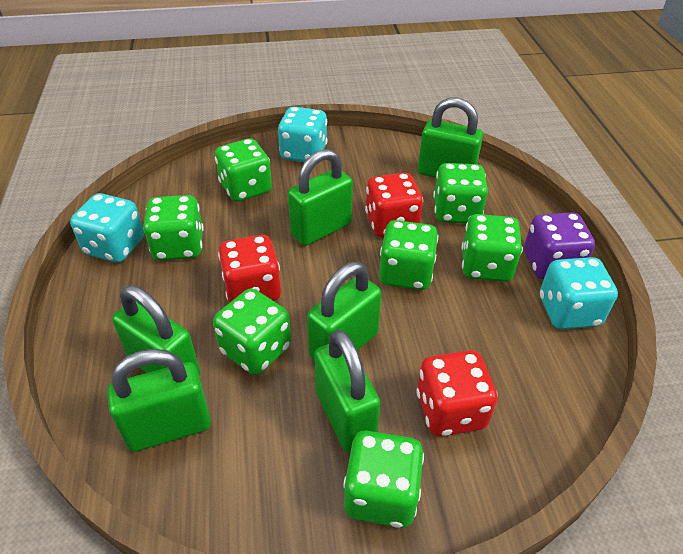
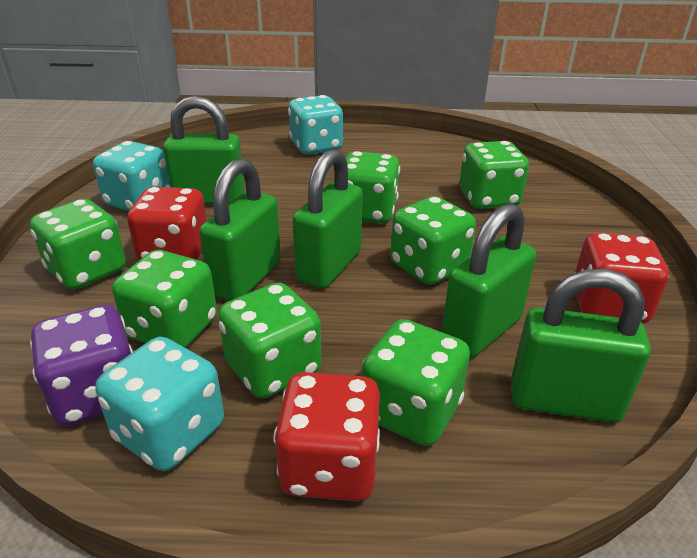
green padlock: 6 -> 5

